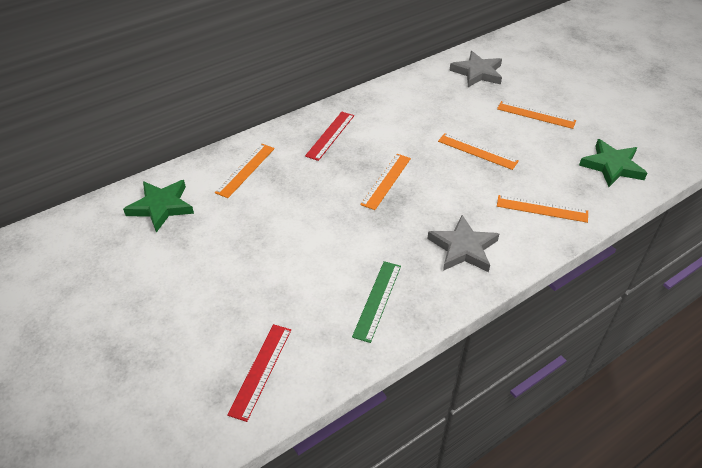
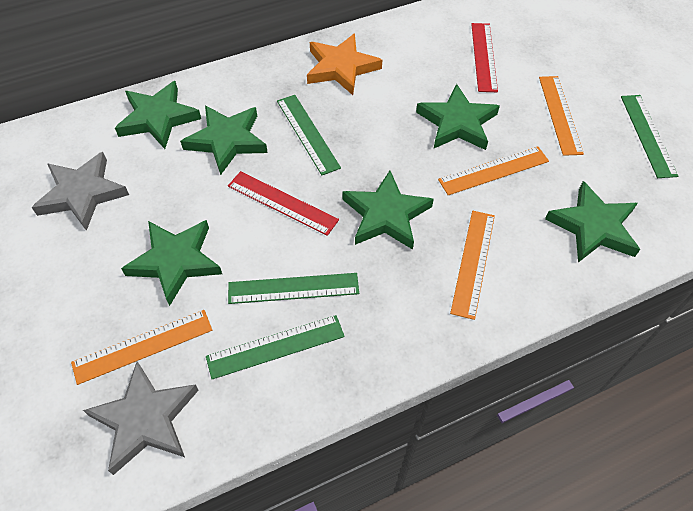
green ruler: 1 -> 4
green star: 2 -> 6
orange ruler: 5 -> 4
orange star: 0 -> 1

